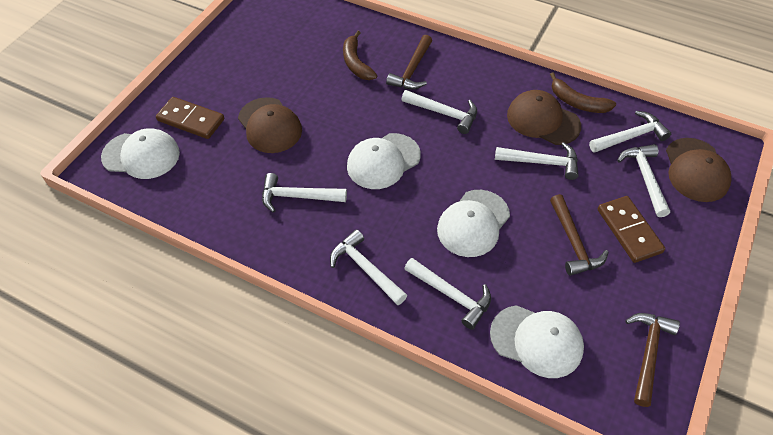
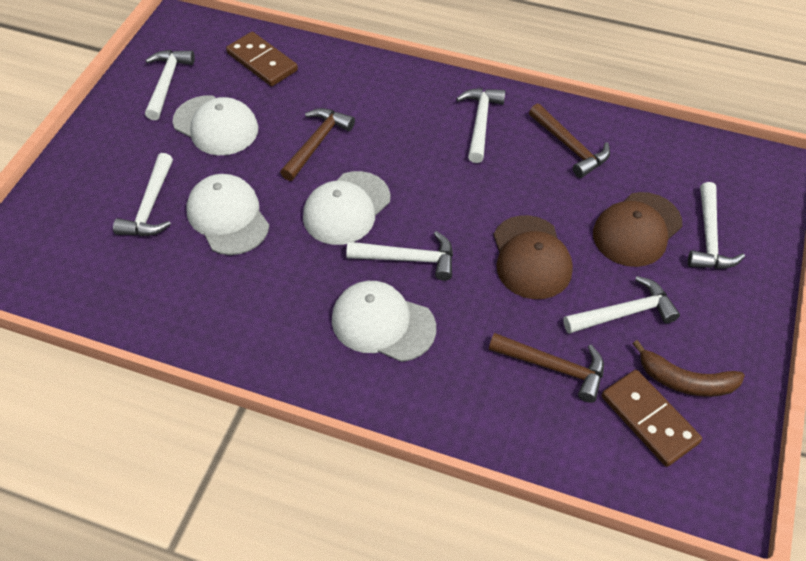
brown banana: 2 -> 1
brown cap: 3 -> 2
white hammer: 7 -> 6

